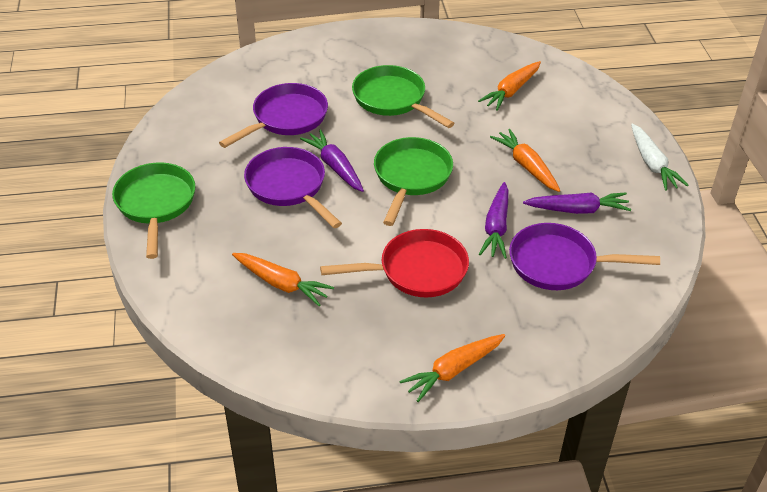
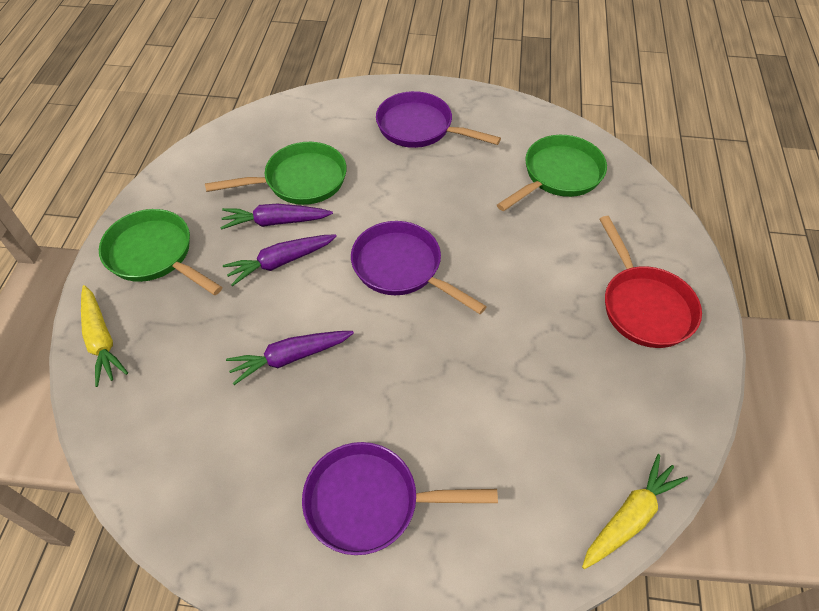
orange carrot: 4 -> 0
white carrot: 1 -> 0
yellow carrot: 0 -> 2

